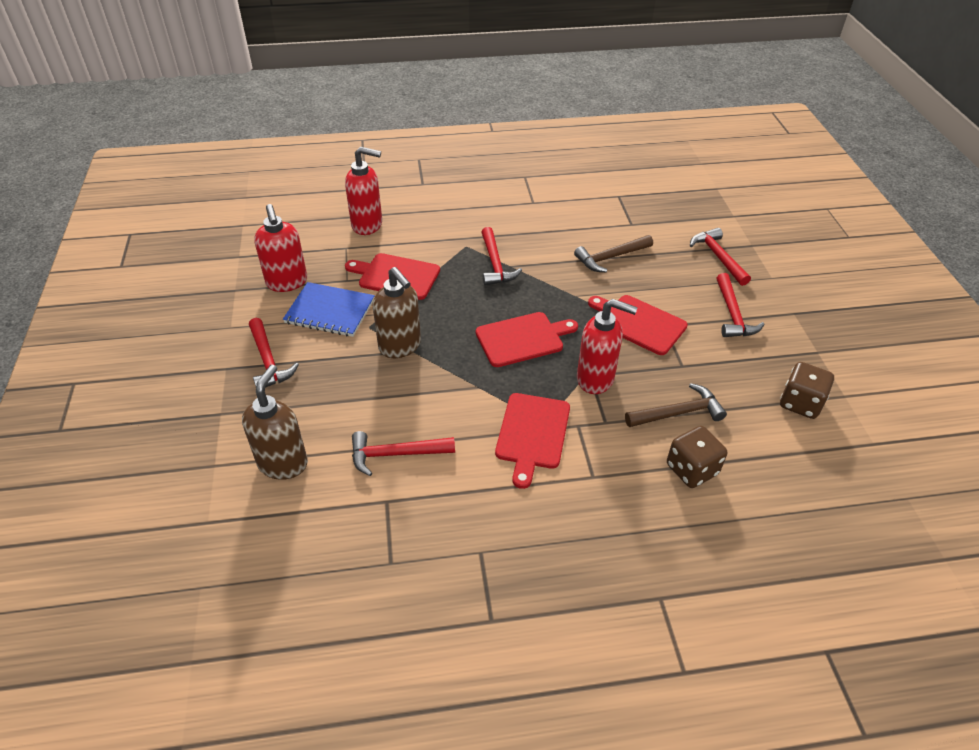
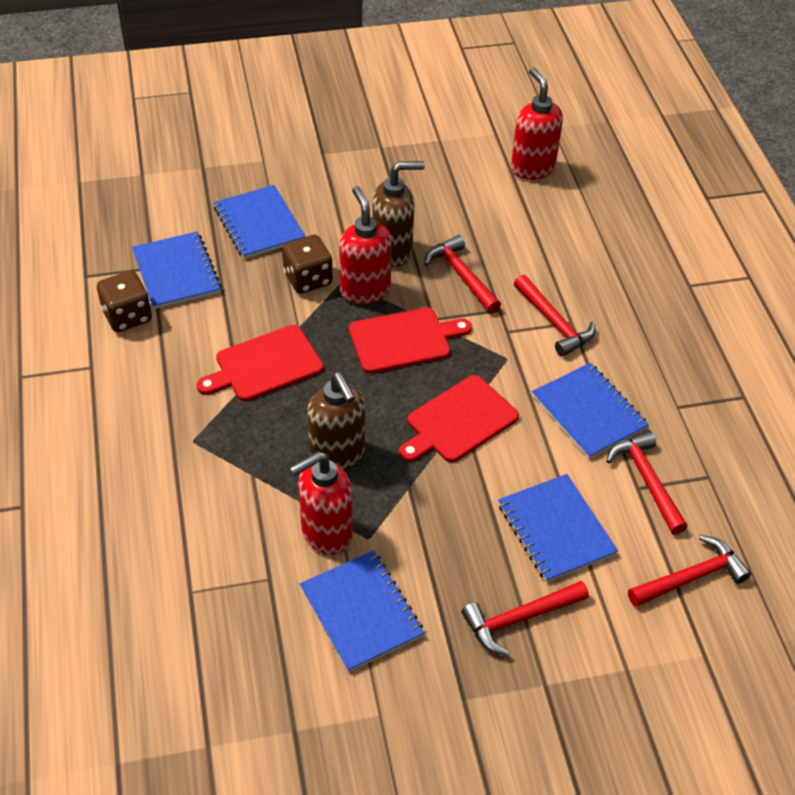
blue notebook: 1 -> 5
brown hammer: 2 -> 0
red cutting board: 4 -> 3

